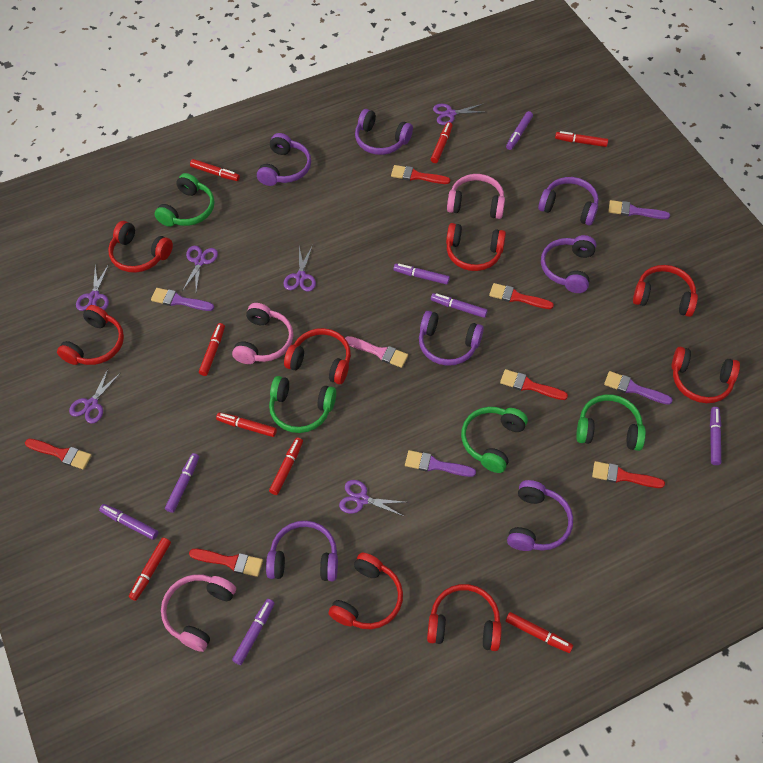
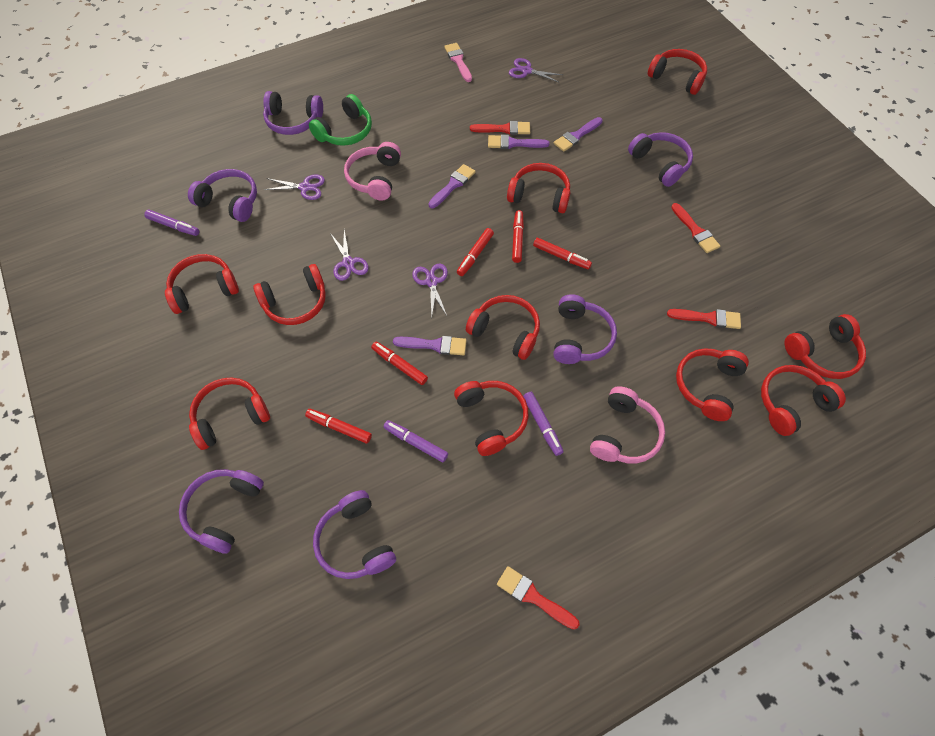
green headphones: 4 -> 1
pink headphones: 3 -> 2
purple headphones: 7 -> 6
purple marker: 7 -> 3
purple scissors: 6 -> 4
red brush: 6 -> 4
red headphones: 8 -> 10
red marker: 8 -> 5

